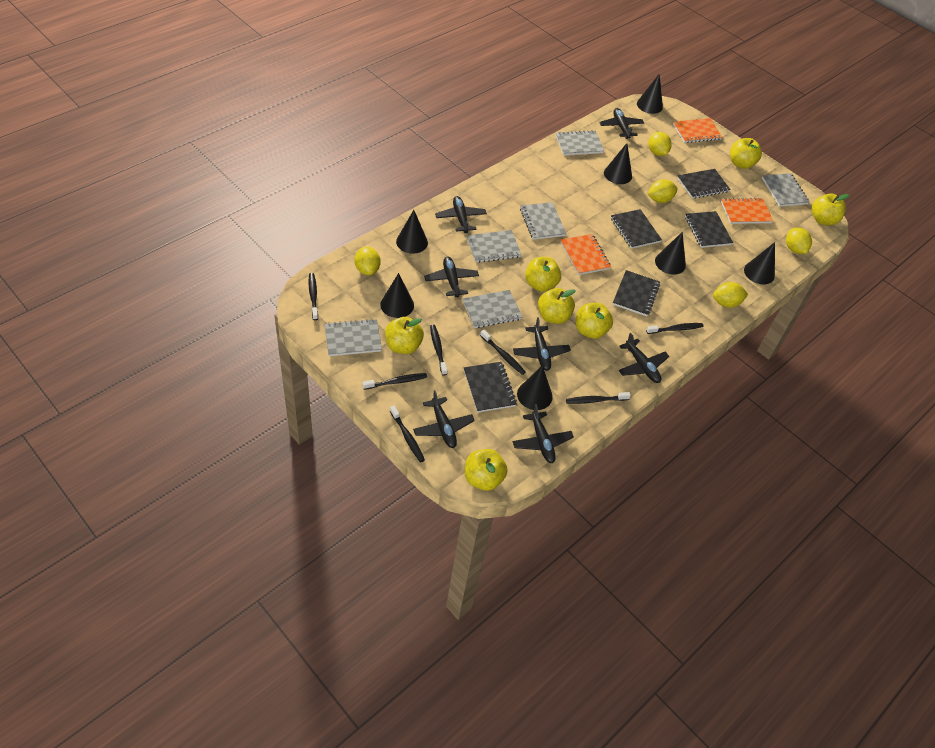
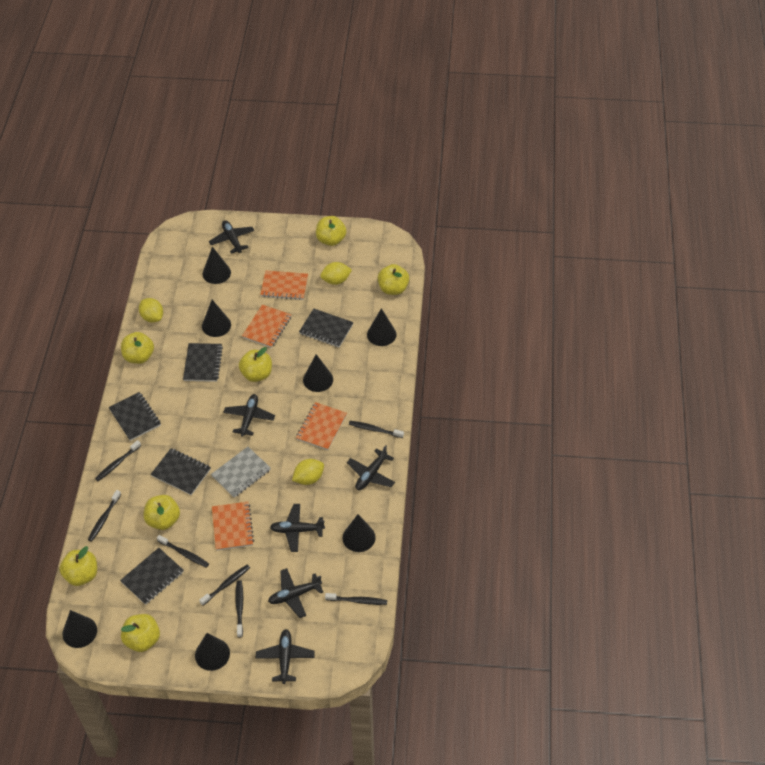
black plane: 7 -> 6
grey notebook: 6 -> 1
orange notebook: 3 -> 4
yellow lemon: 5 -> 3

